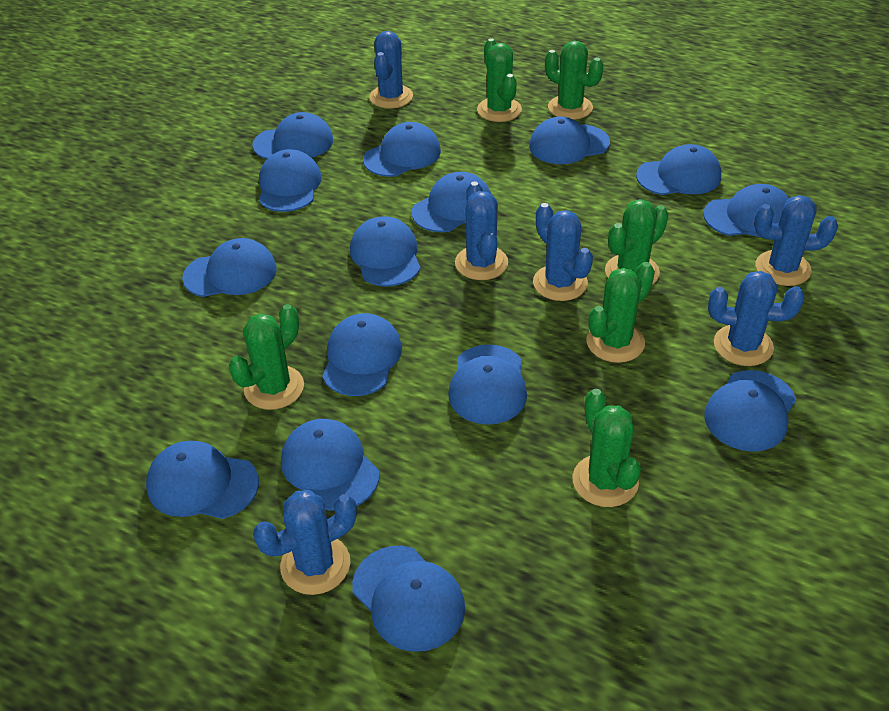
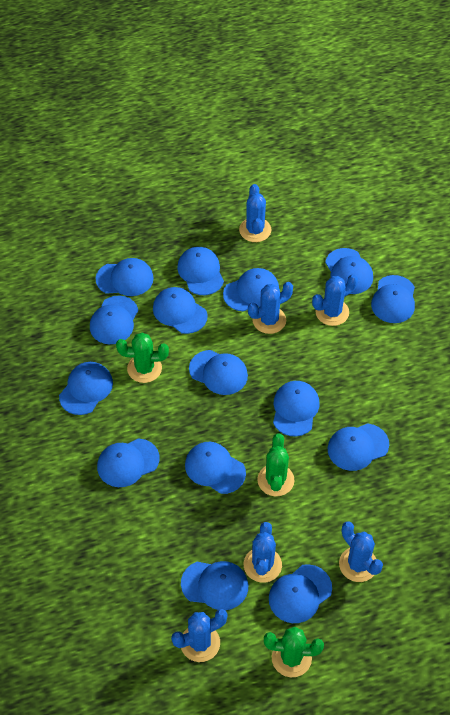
green cactus: 6 -> 3

